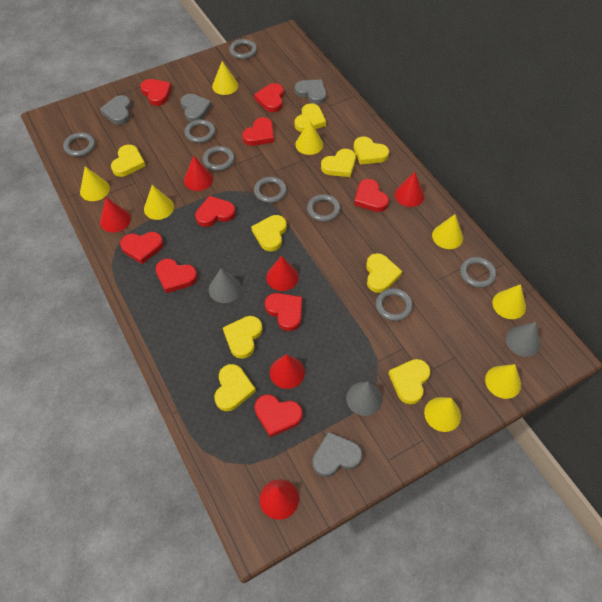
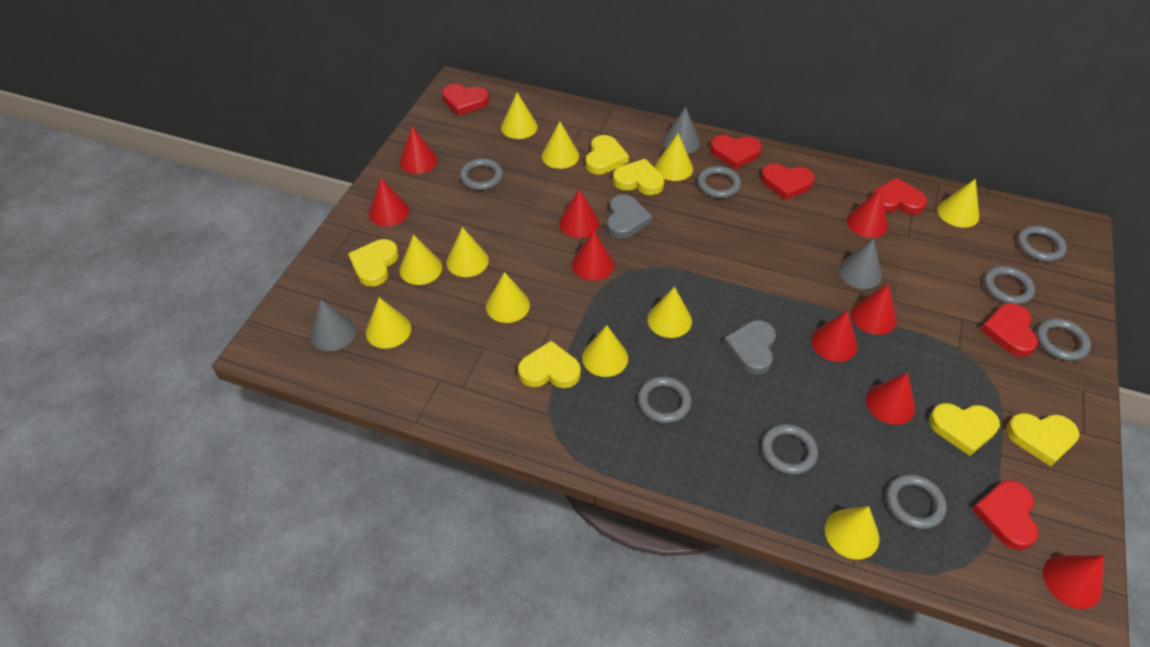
grey heart: 4 -> 2
red cone: 6 -> 9
red heart: 9 -> 6
yellow cone: 8 -> 11
yellow heart: 9 -> 6

